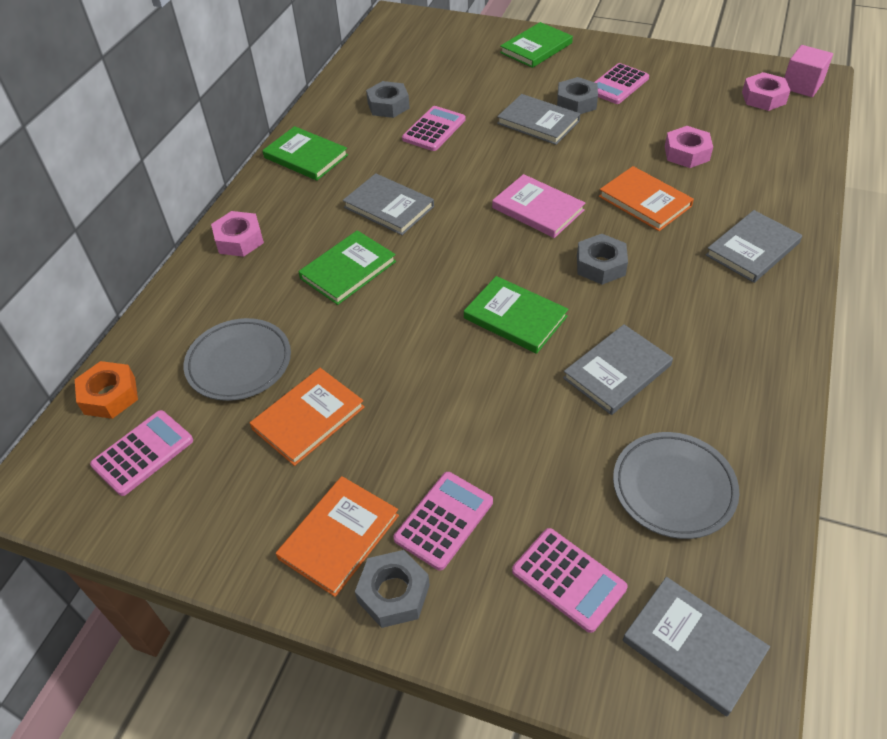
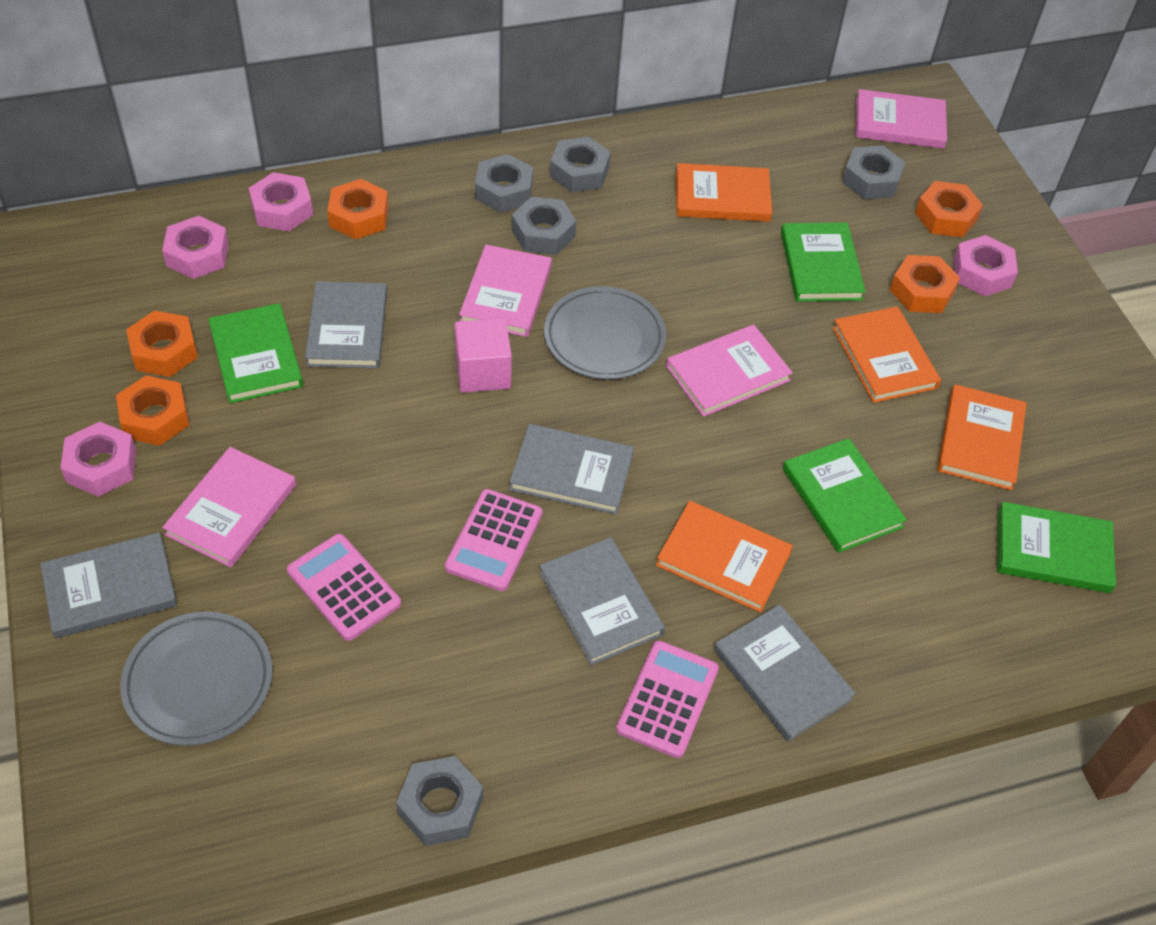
grey nut: 4 -> 5
orange book: 3 -> 4
orange nut: 1 -> 5
pink book: 1 -> 4
pink calculator: 5 -> 3
pink nut: 3 -> 4

